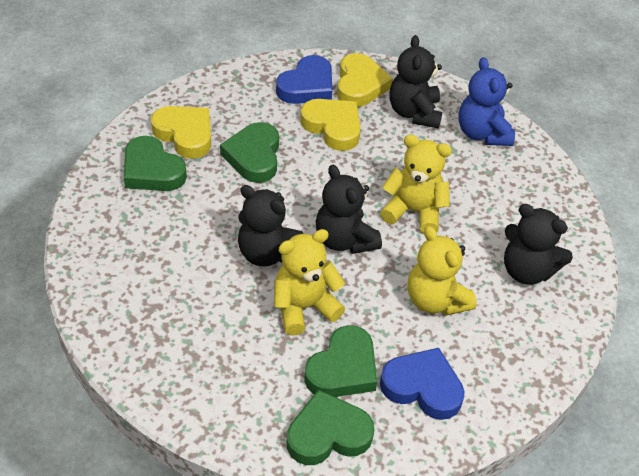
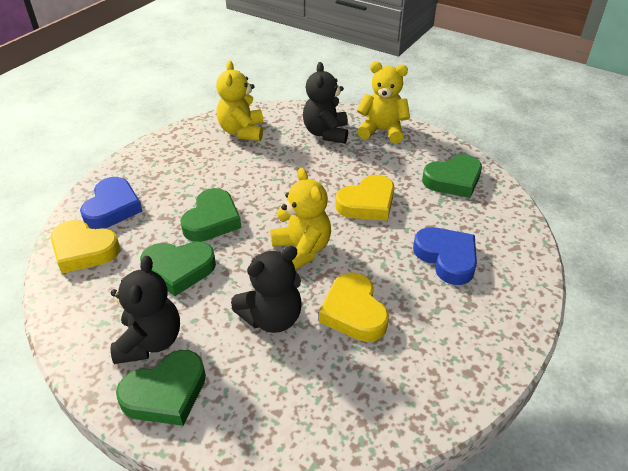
black teddy bear: 4 -> 3
blue teddy bear: 1 -> 0

